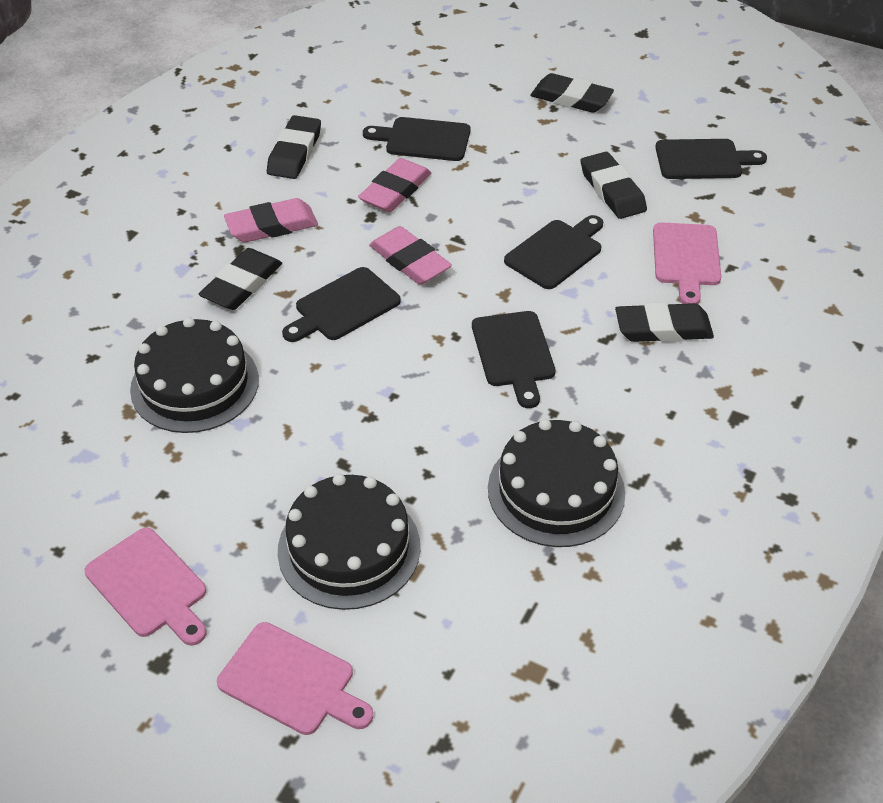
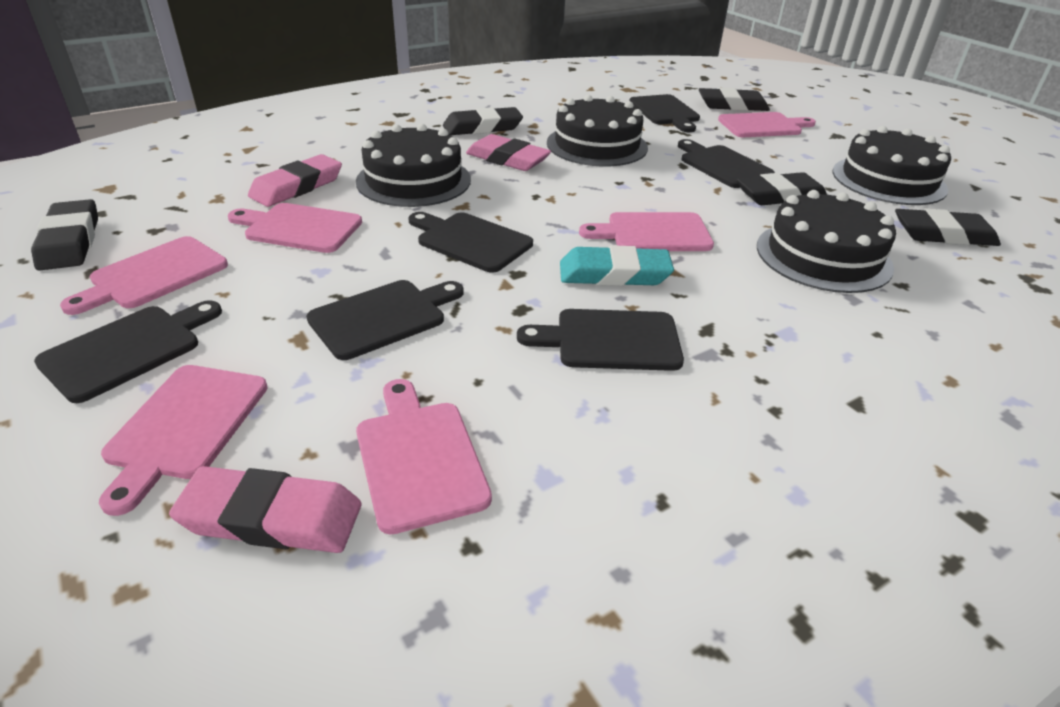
black cake: 3 -> 4
black cutting board: 5 -> 6
pink cutting board: 3 -> 6
turquoise eraser: 0 -> 1

